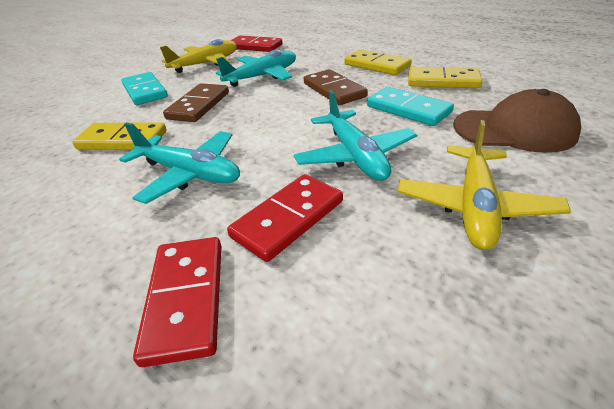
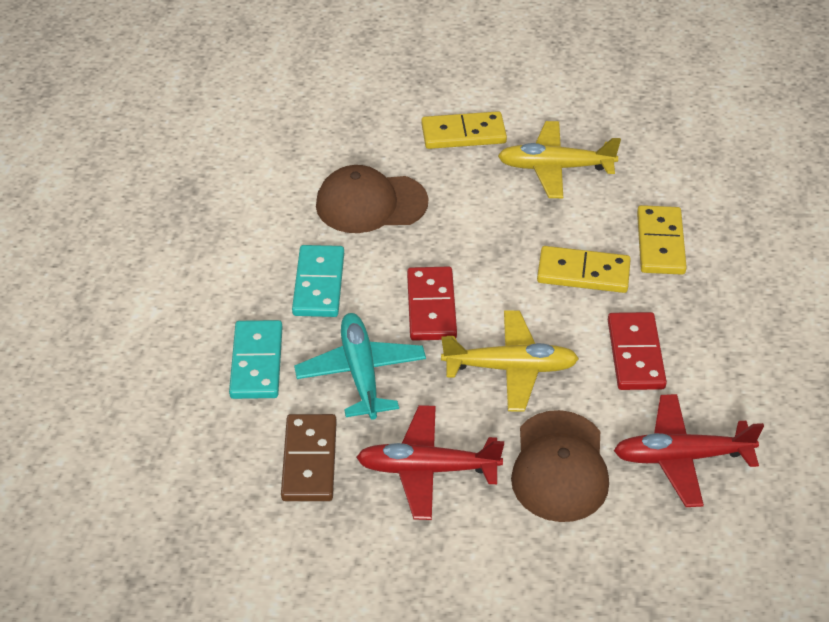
brown cap: 1 -> 2
brown domino: 2 -> 1
red domino: 3 -> 2
red plane: 0 -> 2
turquoise plane: 3 -> 1

